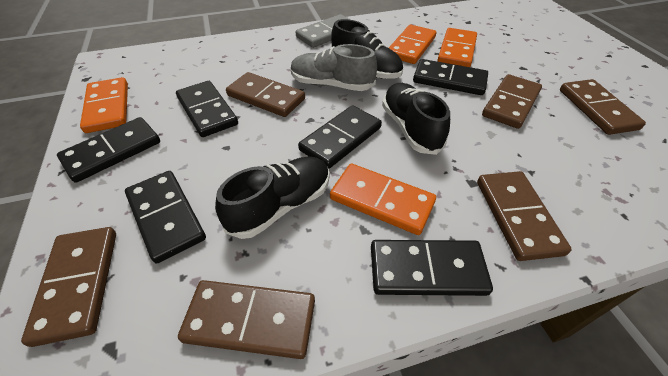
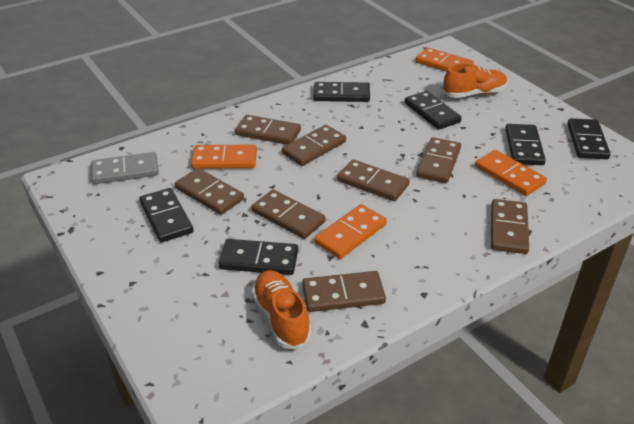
black shoe: 3 -> 0
brown domino: 6 -> 8
grey shoe: 1 -> 0
orange shoe: 0 -> 2

